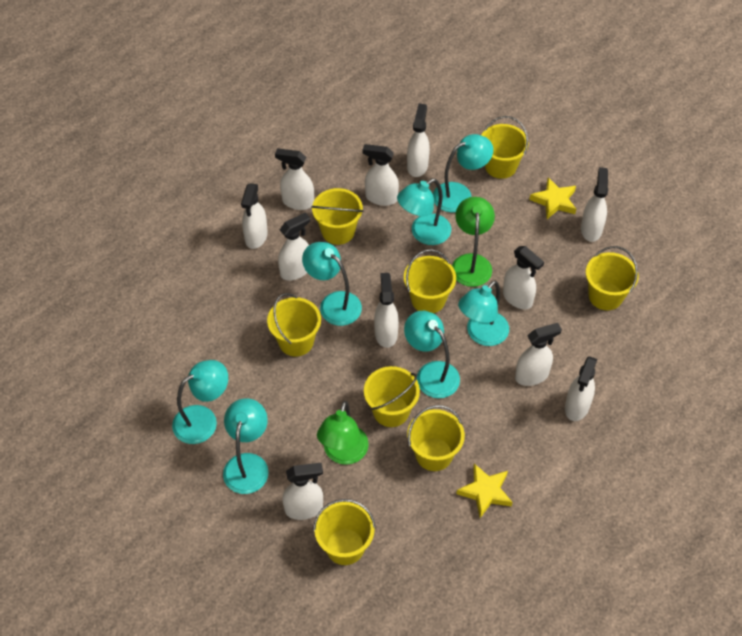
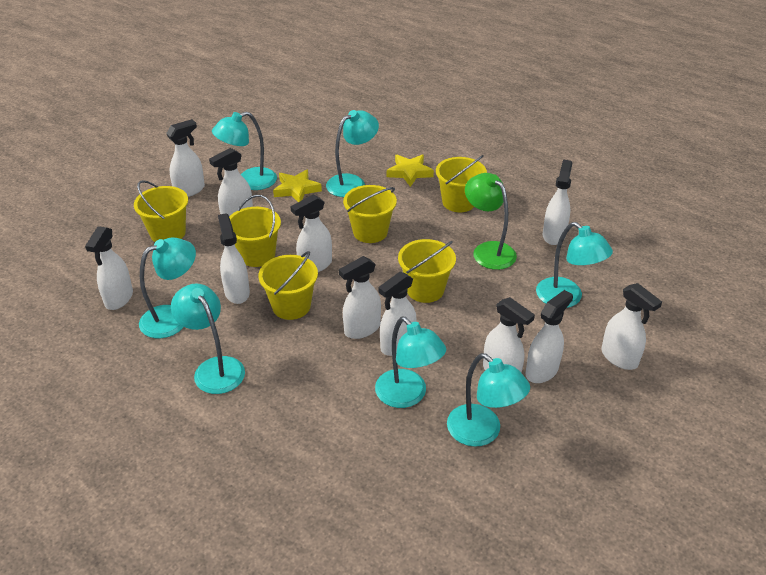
green lamp: 2 -> 1
yellow bucket: 8 -> 6

